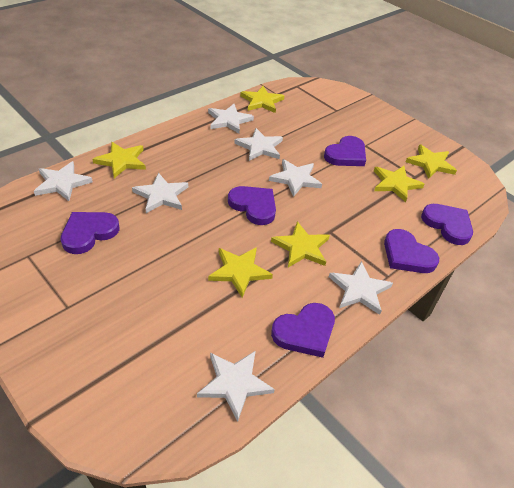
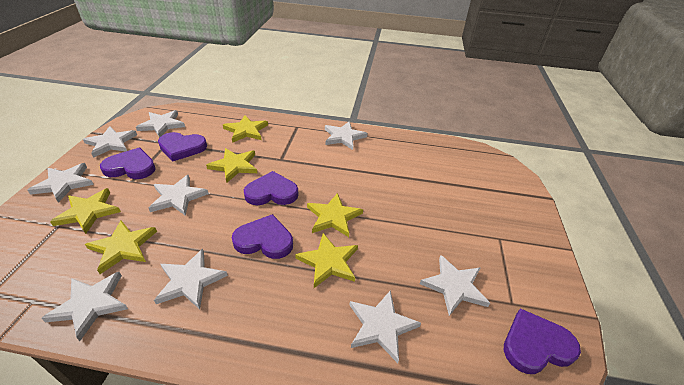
purple heart: 6 -> 5
white star: 7 -> 9

